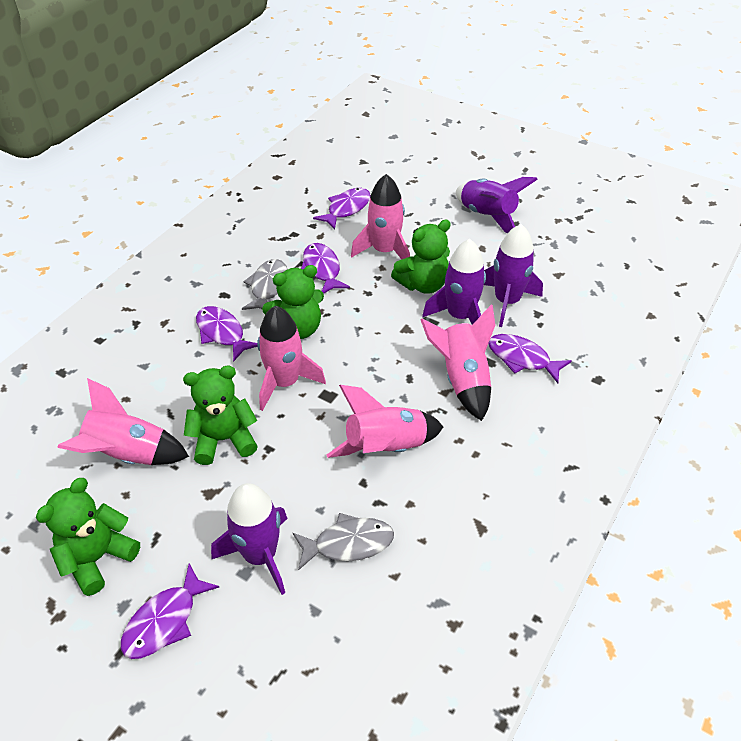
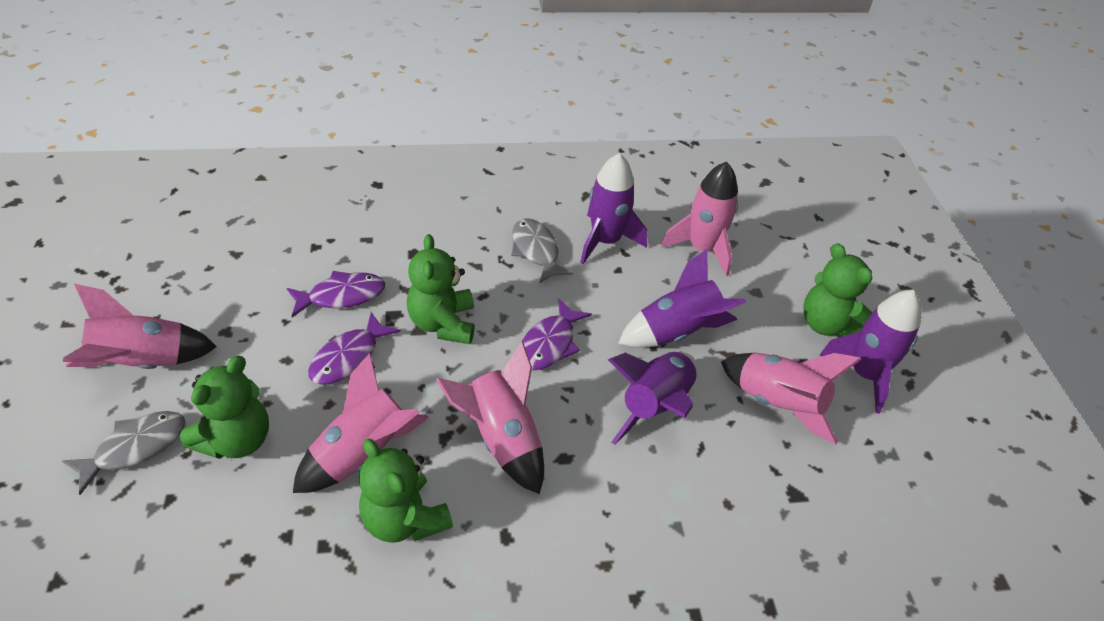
purple fish: 5 -> 3

